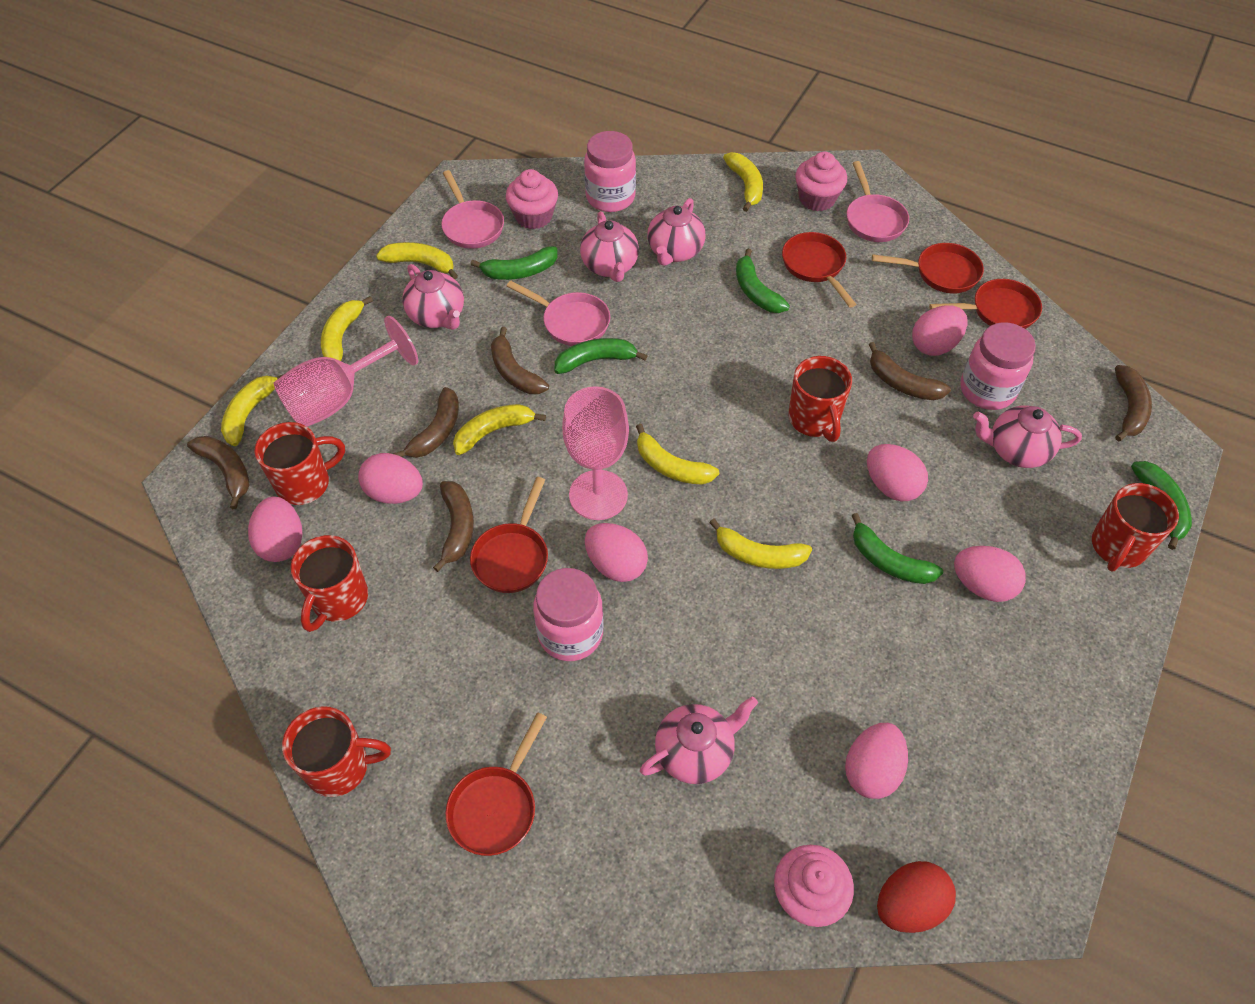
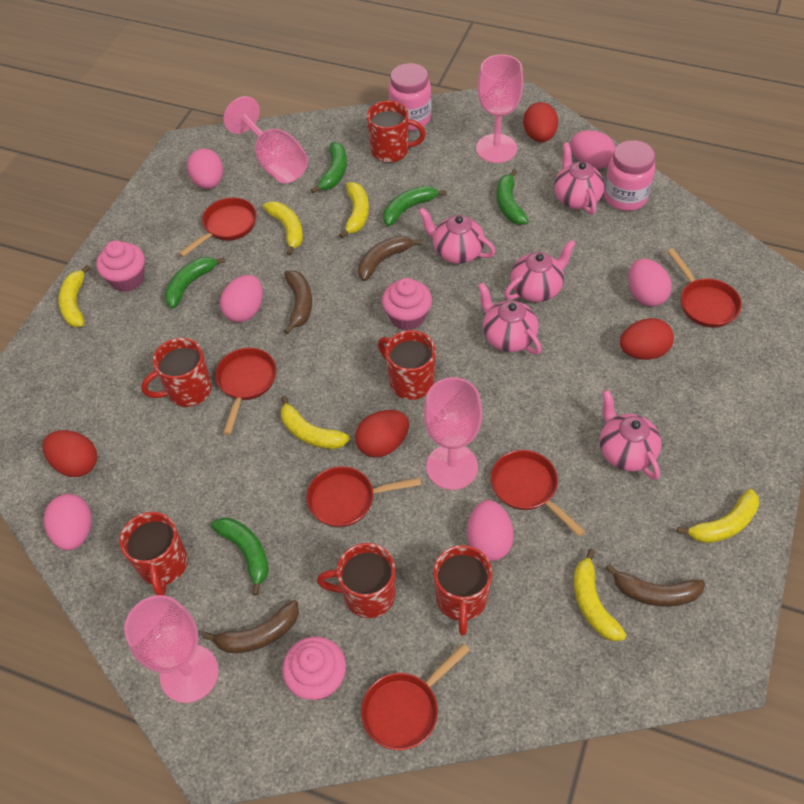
brown banana: 6 -> 4
pink egg: 7 -> 6
pink goblet: 2 -> 4
pink jar: 3 -> 2
pink pan: 3 -> 0
red egg: 1 -> 4
red mug: 5 -> 6
red pan: 5 -> 6
yellow banana: 7 -> 6

